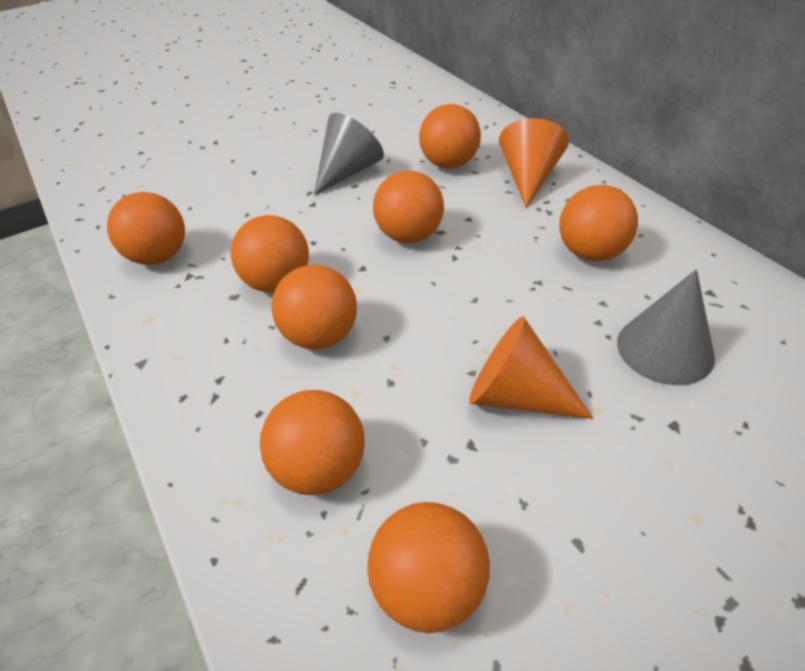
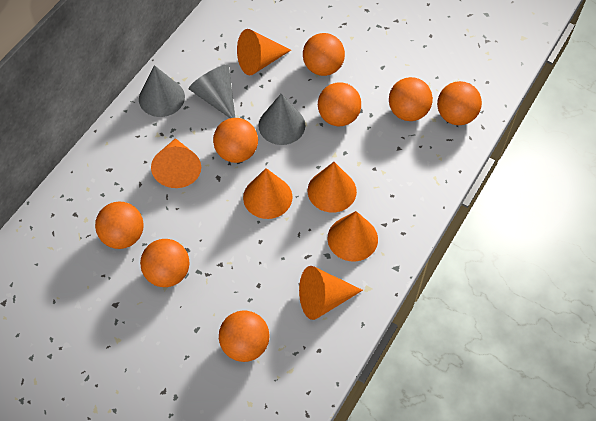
grey cone: 2 -> 3
orange cone: 2 -> 6

